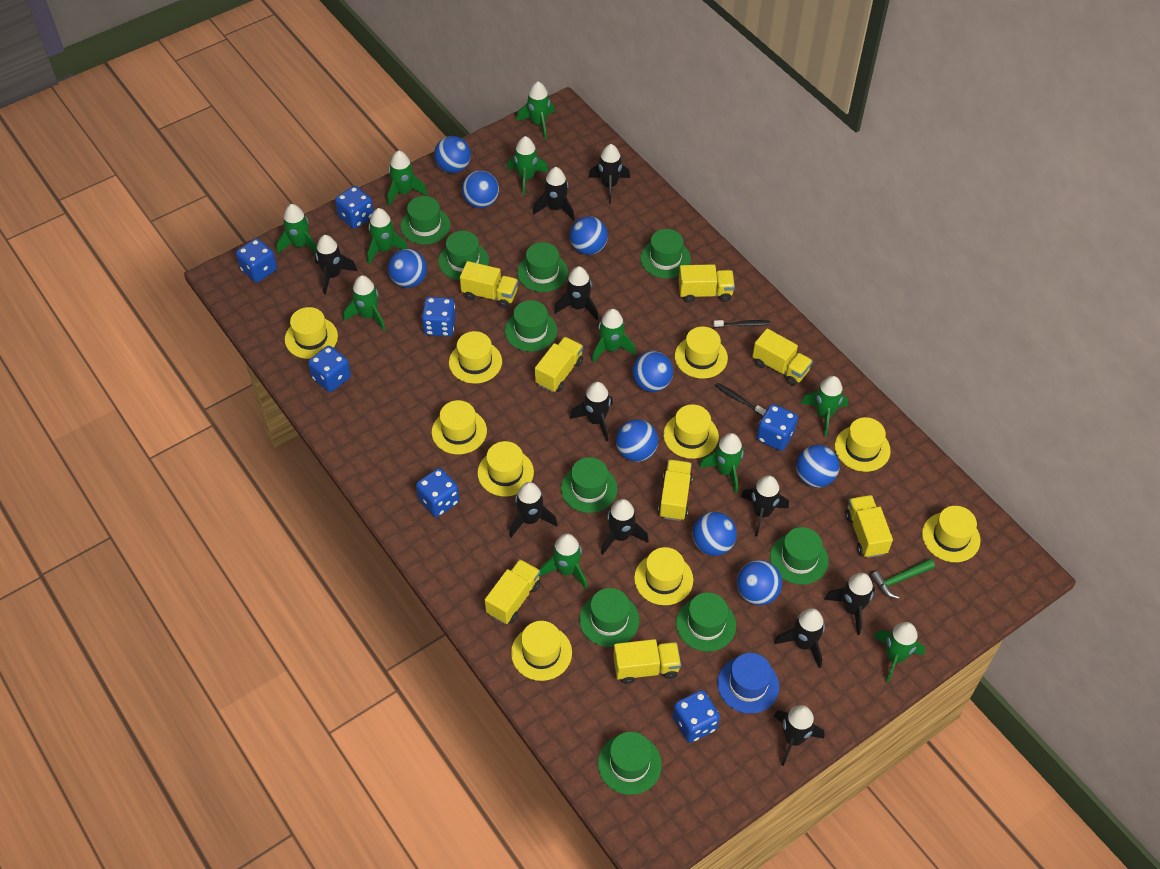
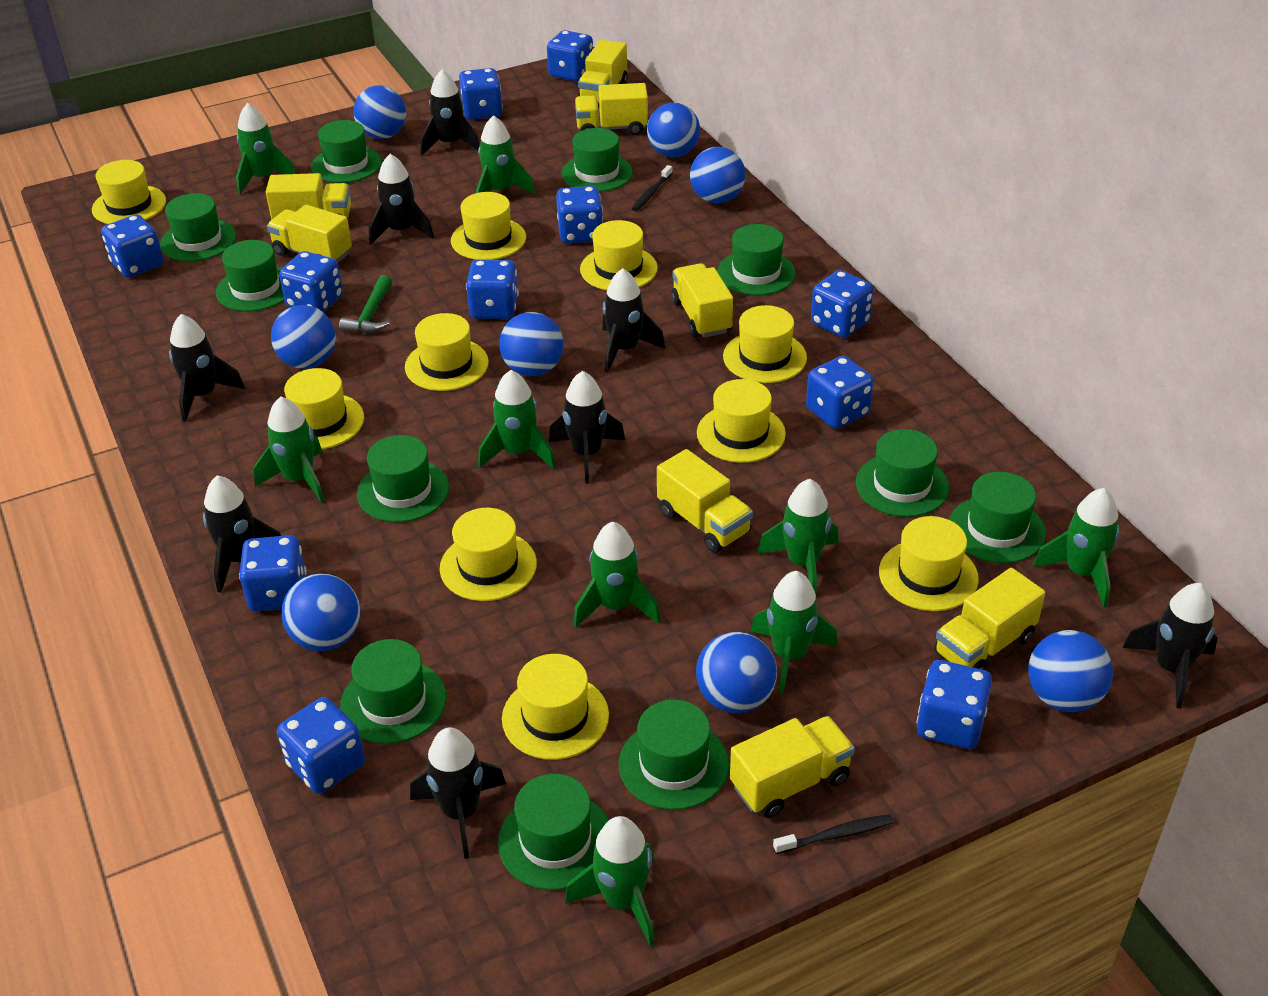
black rocket: 11 -> 8
blue ball: 9 -> 8
blue dice: 7 -> 11
blue hat: 1 -> 0
green hat: 10 -> 11
green rocket: 11 -> 9

